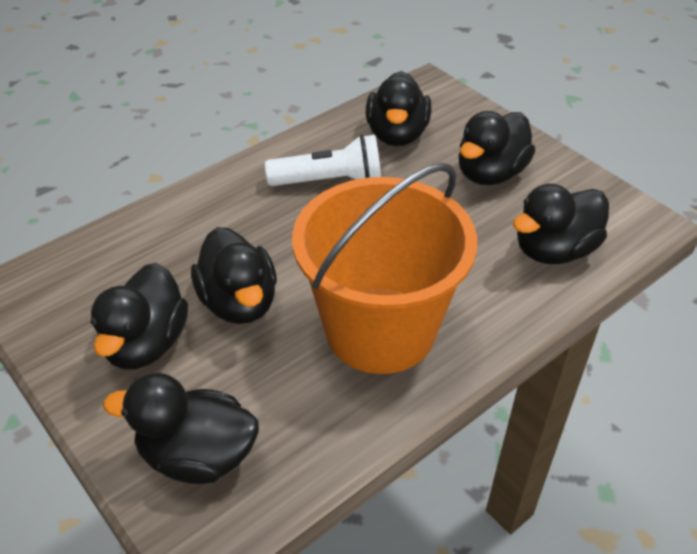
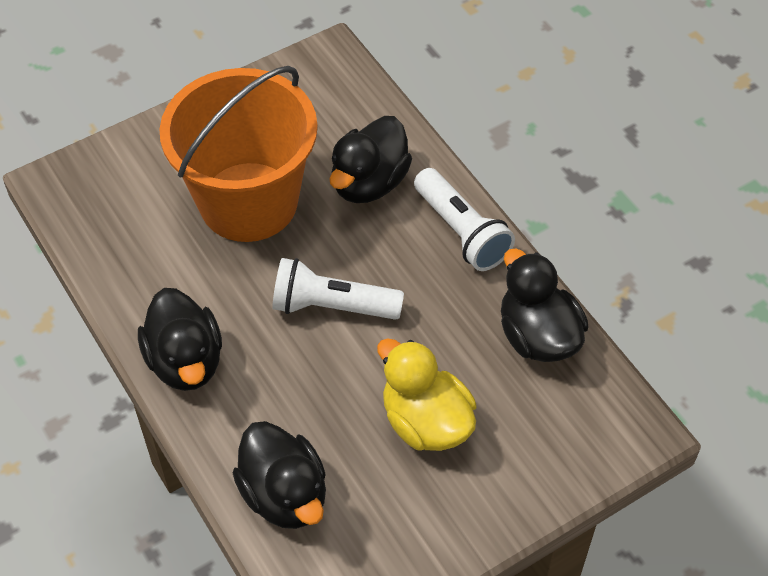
black duck: 6 -> 4
white flashlight: 1 -> 2
yellow duck: 0 -> 1

